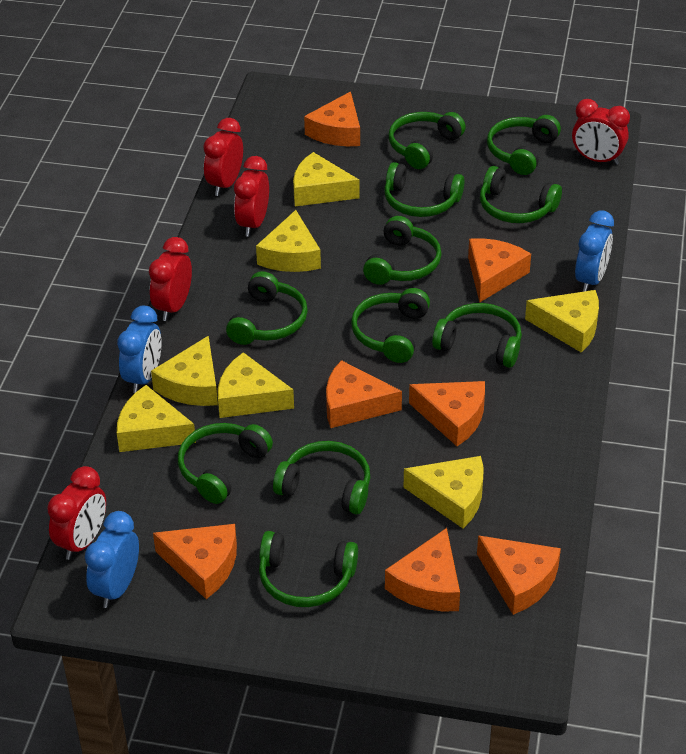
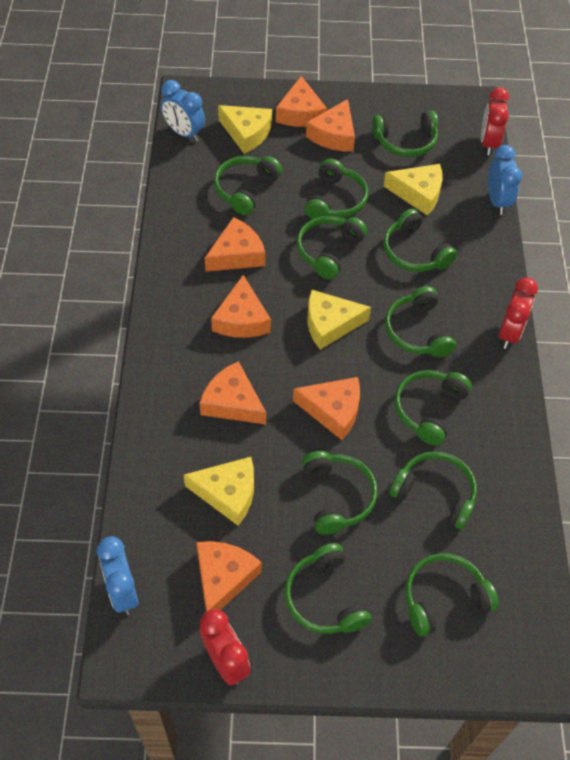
red clock: 5 -> 3
yellow cheese: 7 -> 4

